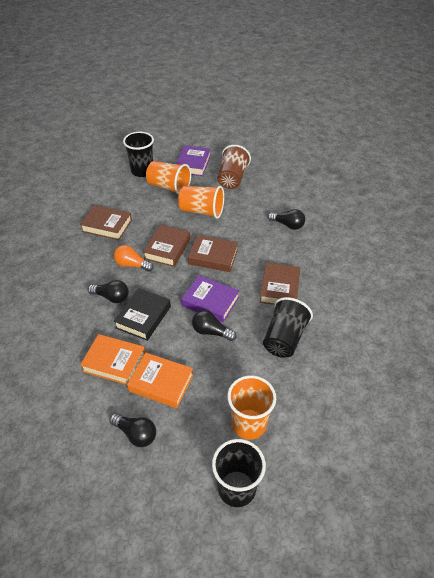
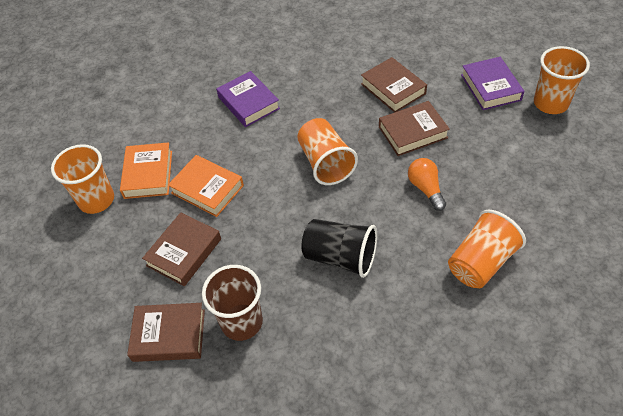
black book: 1 -> 0
black cup: 3 -> 1
black light bulb: 4 -> 0
orange cup: 3 -> 4

